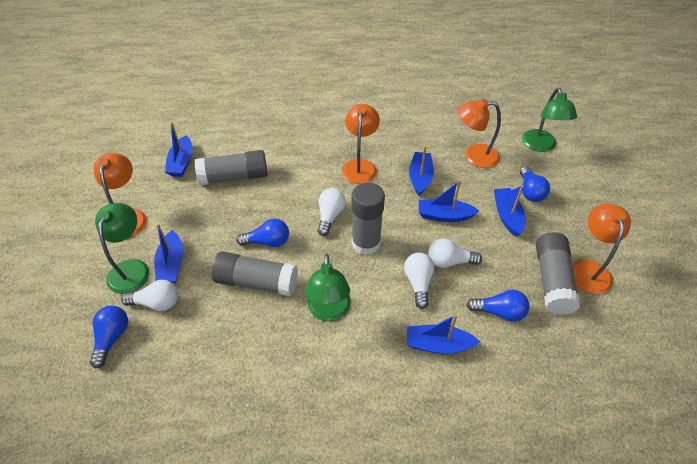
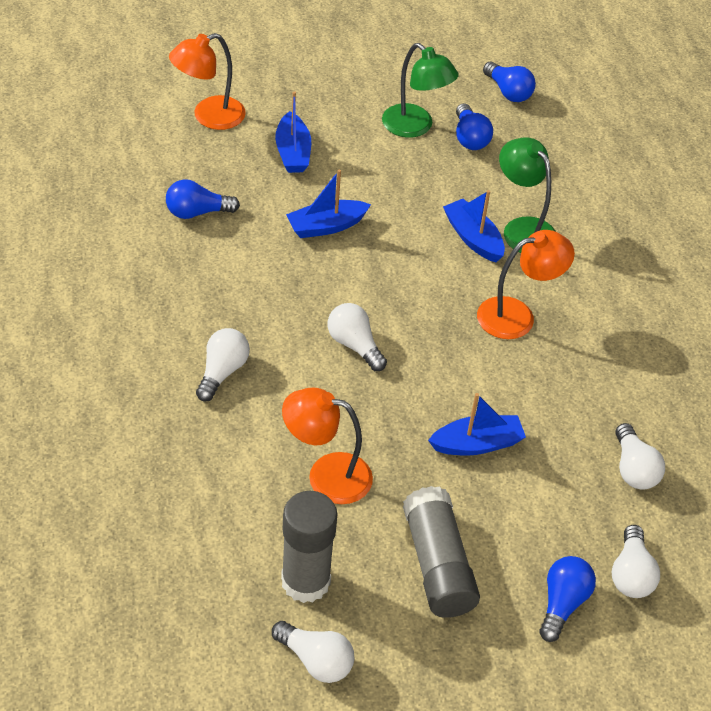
blue boat: 6 -> 4
green lamp: 3 -> 2
grey glue stick: 4 -> 2
orange lamp: 4 -> 3
white light bulb: 4 -> 5

